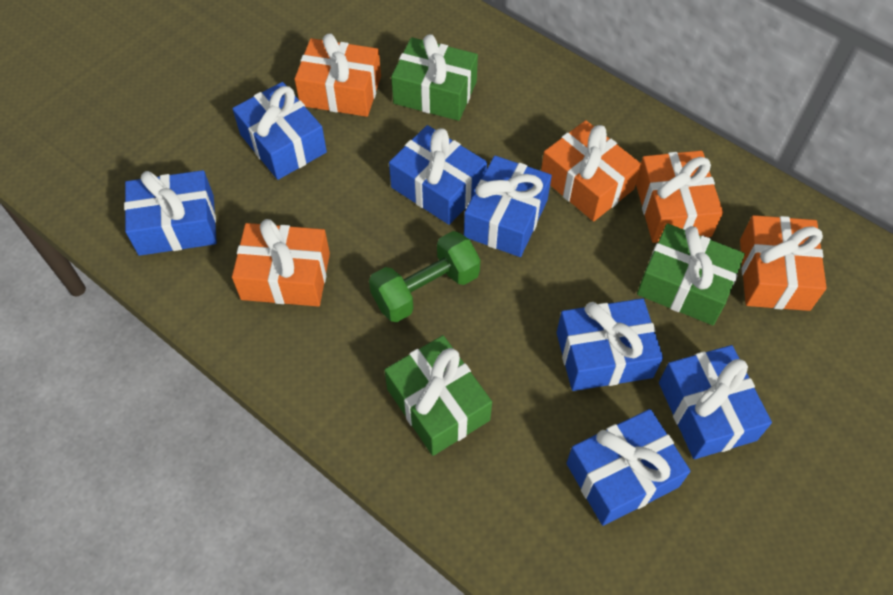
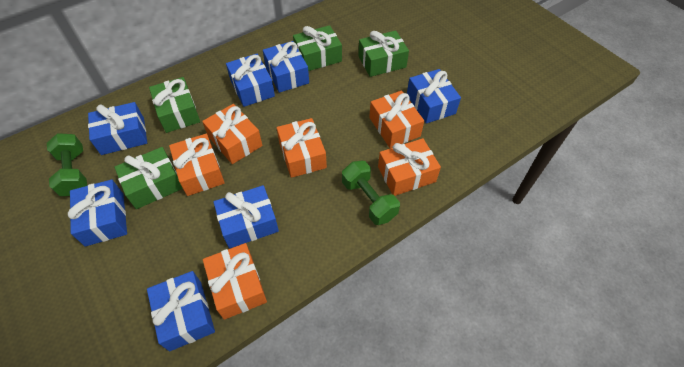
green dumbbell: 1 -> 2
green gift: 3 -> 4
orange gift: 5 -> 6

